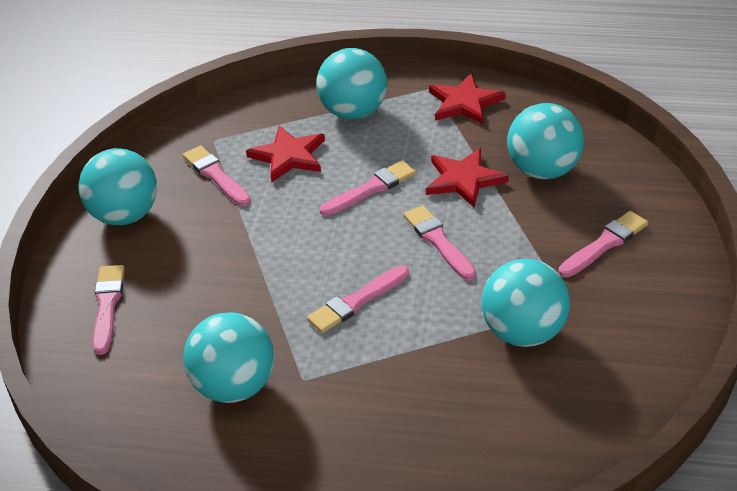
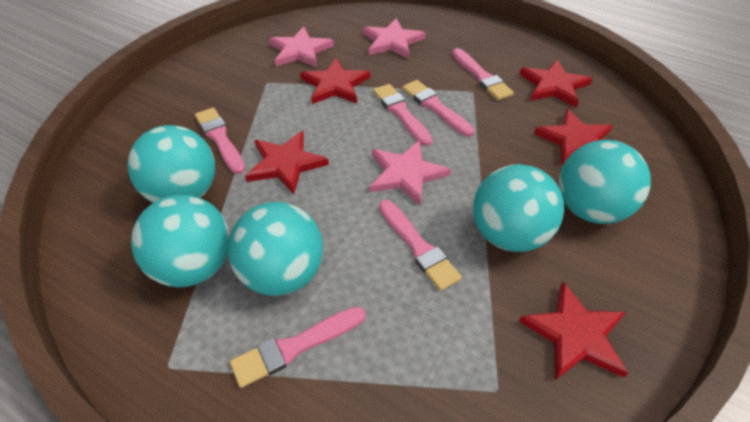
pink star: 0 -> 3
red star: 3 -> 5

